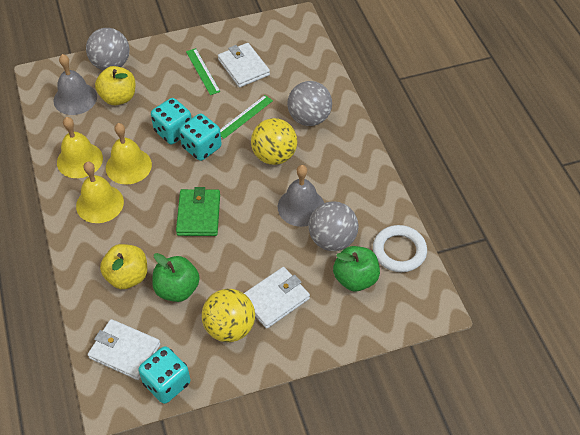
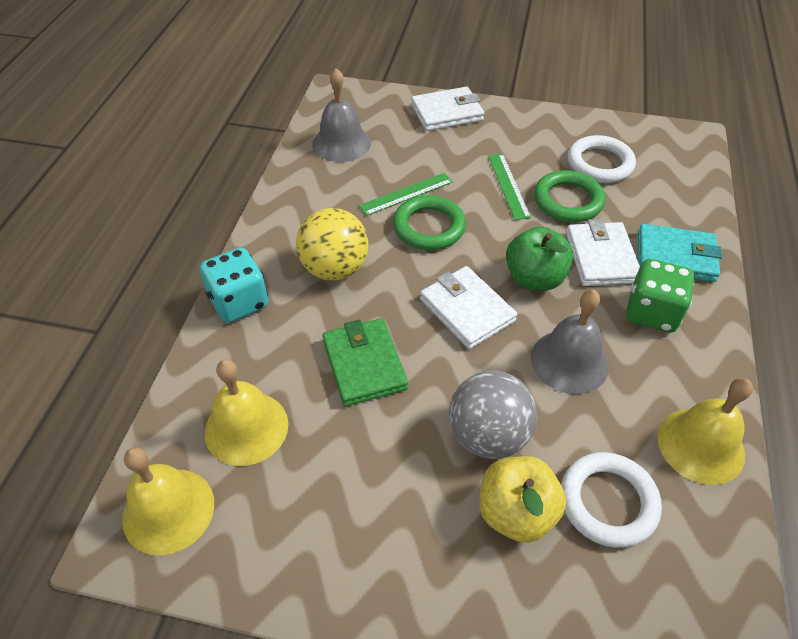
green apple: 2 -> 1
green dice: 0 -> 1
green ring: 0 -> 2
grey ball: 3 -> 1
turquoise dice: 3 -> 1
turquoise wallet: 0 -> 1
white ring: 1 -> 2
yellow apple: 2 -> 1
yellow ball: 2 -> 1

